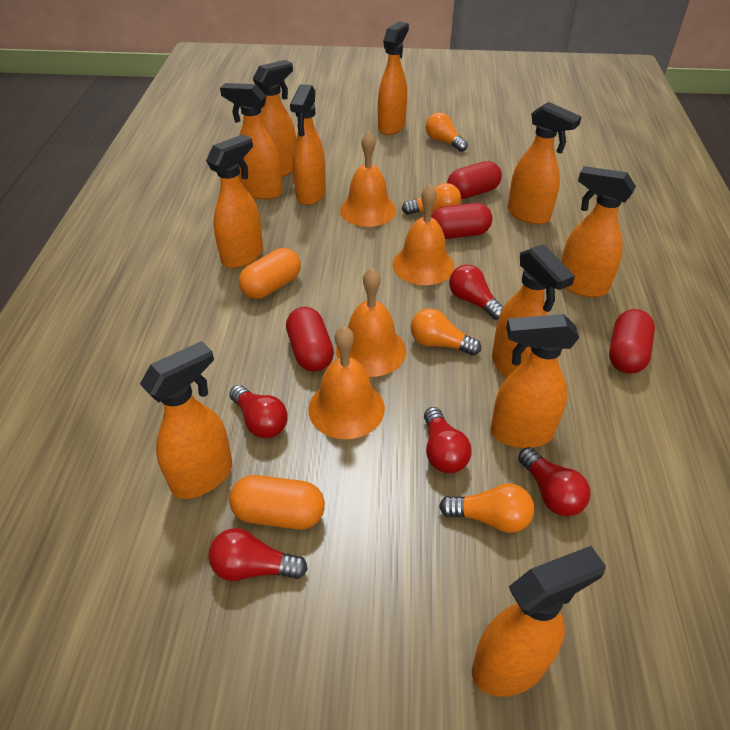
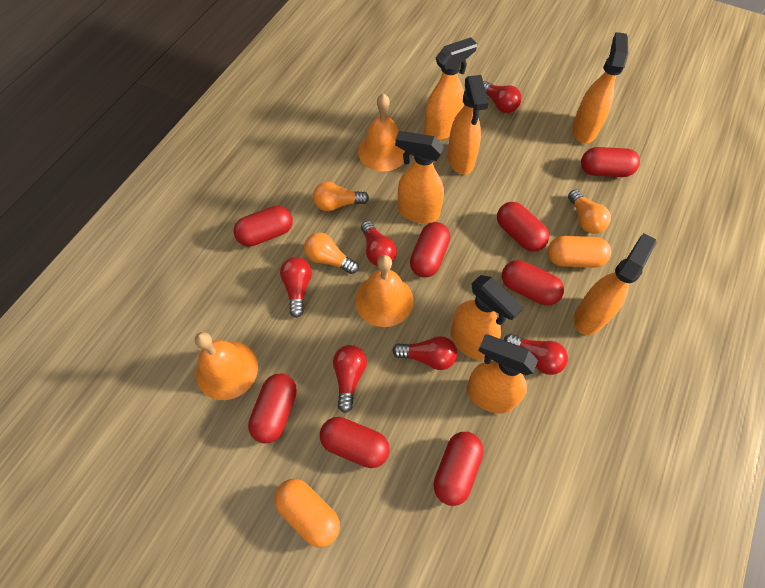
orange bell: 4 -> 3
orange light bulb: 4 -> 3
orange spray bottle: 11 -> 7
red capsule: 4 -> 8
red light bulb: 5 -> 6

